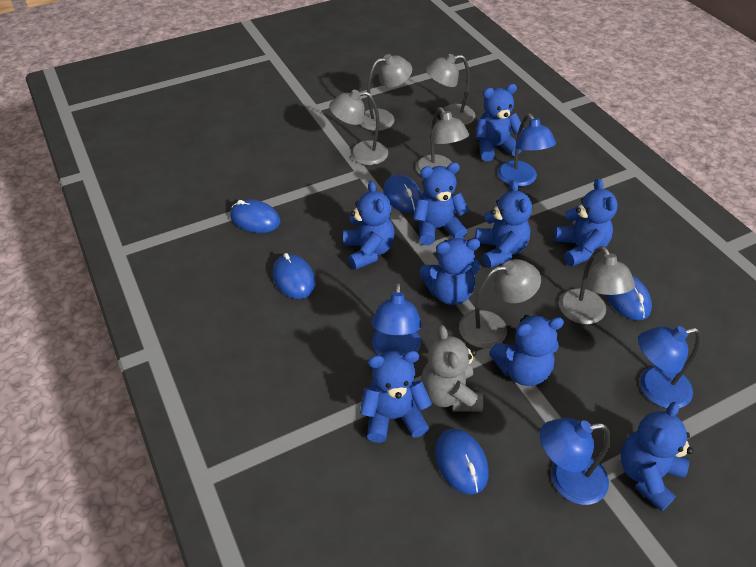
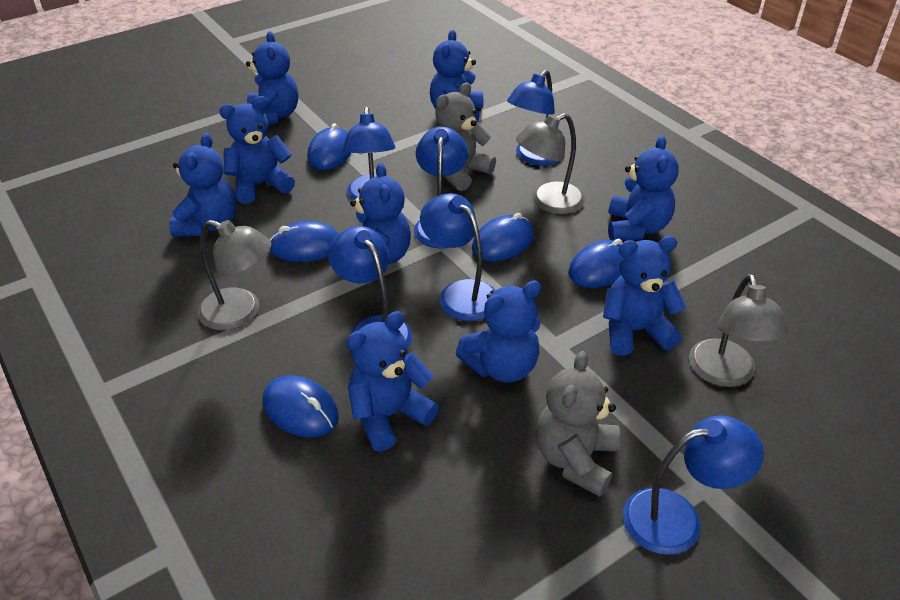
blue lamp: 4 -> 6
grey lamp: 6 -> 3
grey teddy bear: 1 -> 2

